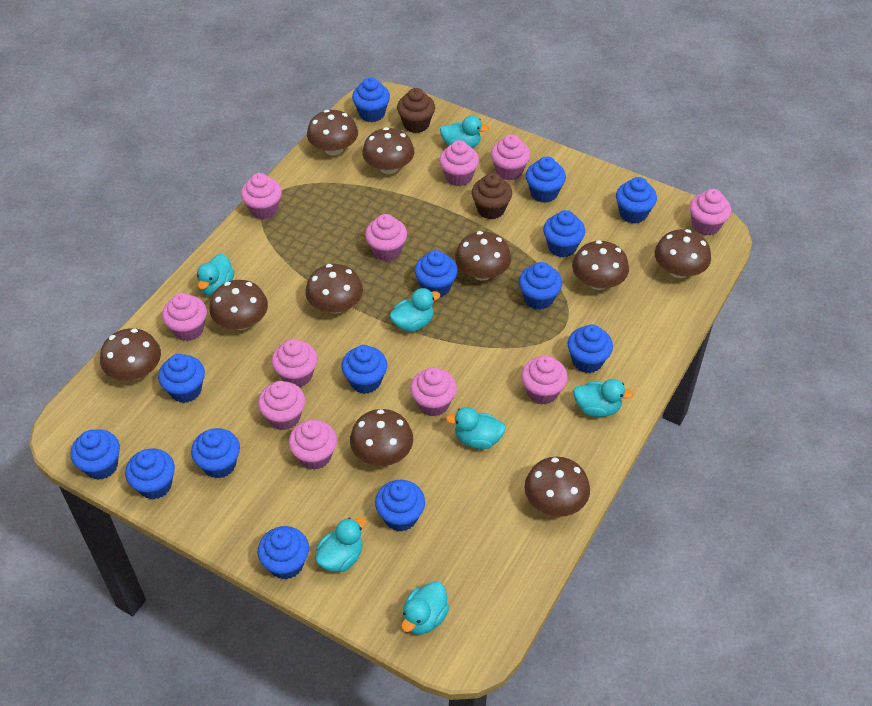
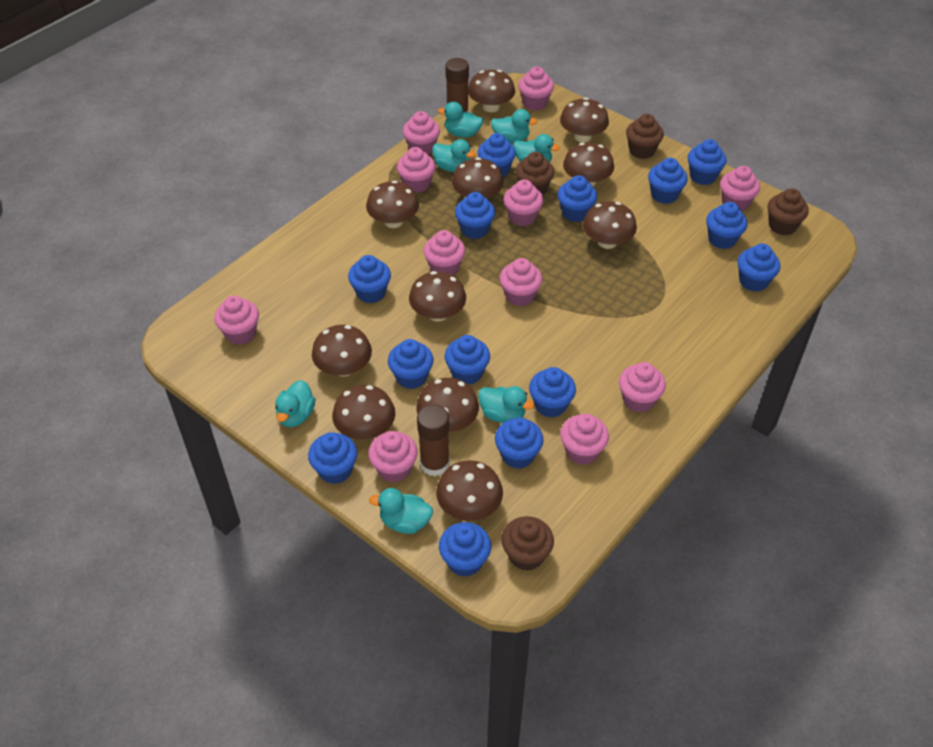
brown cupcake: 2 -> 4
brown glue stick: 0 -> 2
brown mushroom: 10 -> 11

